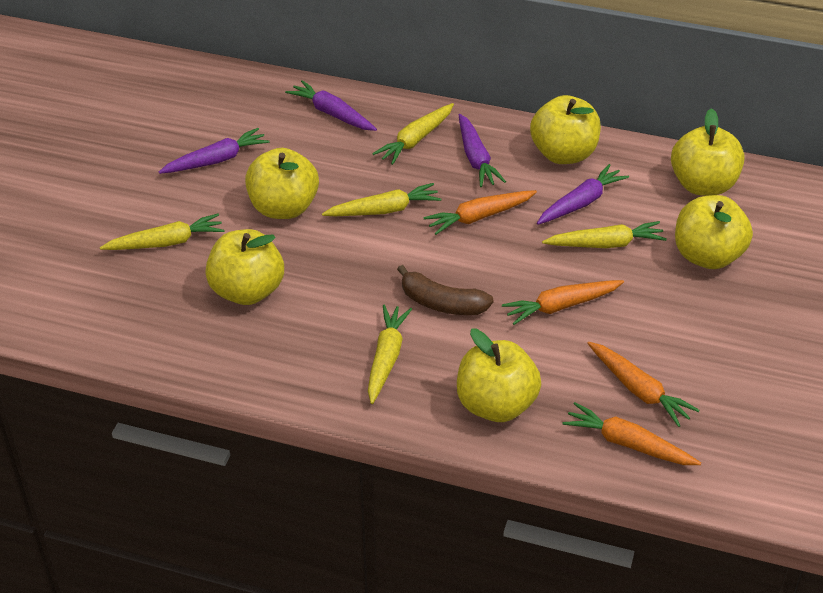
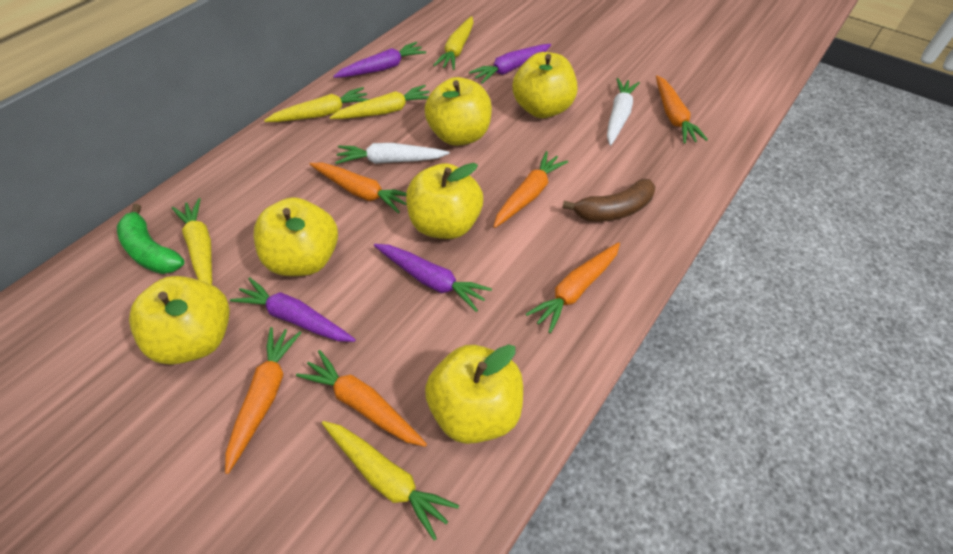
green banana: 0 -> 1
orange carrot: 4 -> 6
white carrot: 0 -> 2

